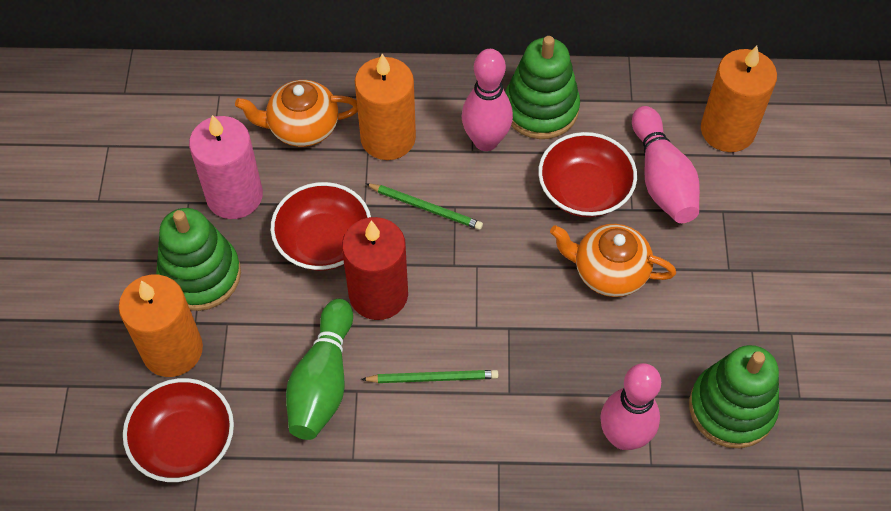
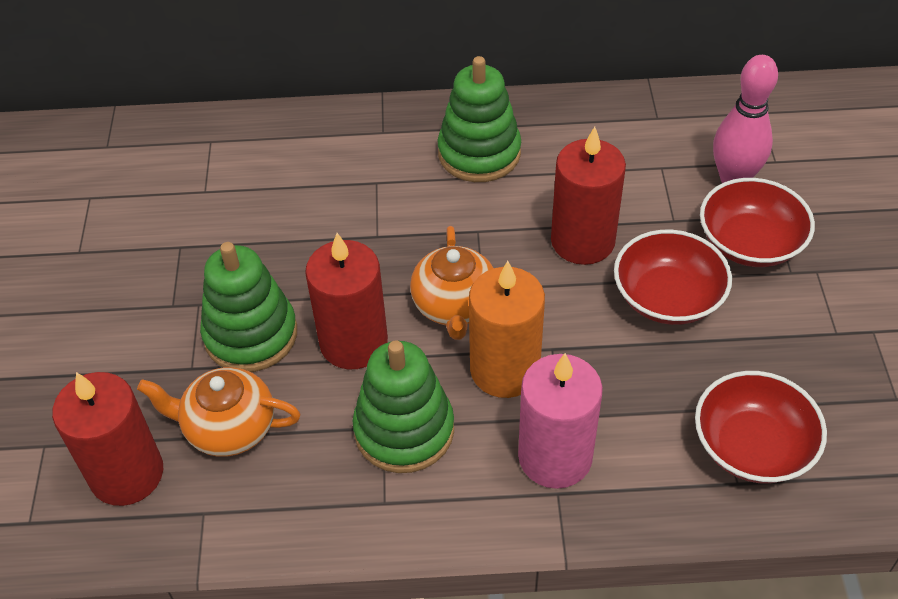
green bowling pin: 1 -> 0
green pencil: 2 -> 0
orange candle: 3 -> 1
pink bowling pin: 3 -> 1
red candle: 1 -> 3

